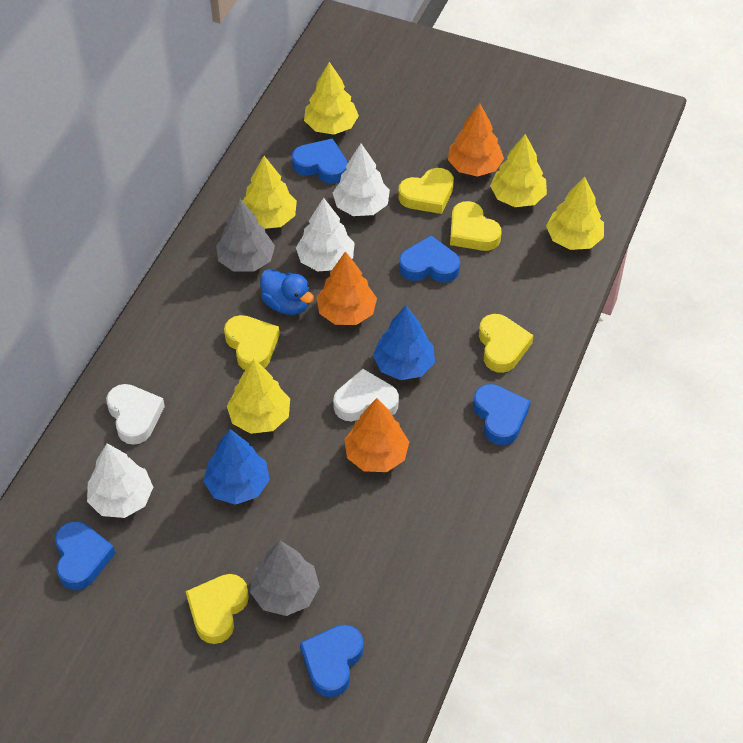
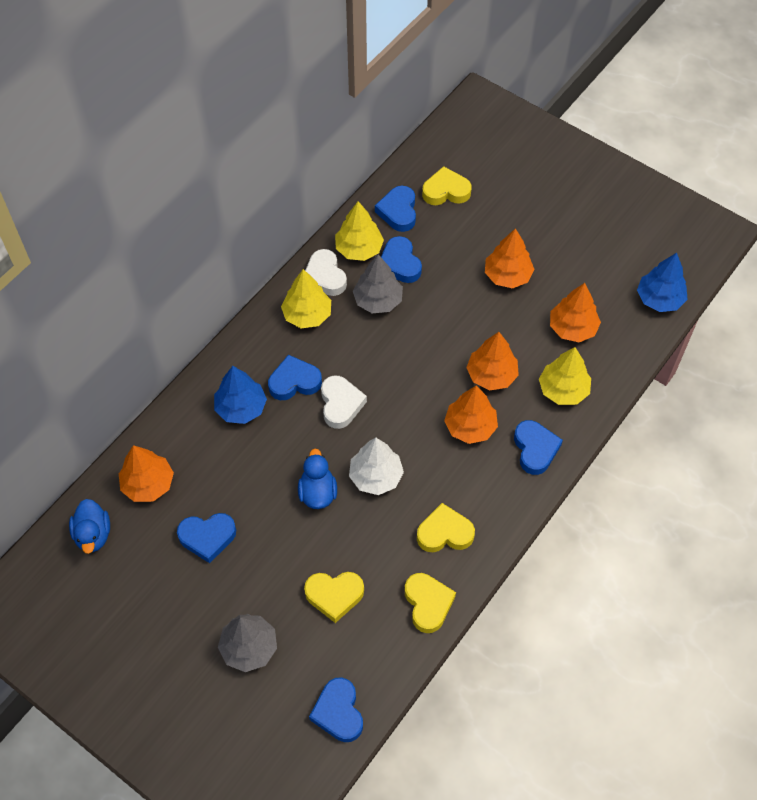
blue duck: 1 -> 2
blue heart: 5 -> 6
orange tree: 3 -> 5
white tree: 3 -> 1
yellow heart: 5 -> 4
yellow tree: 5 -> 3

